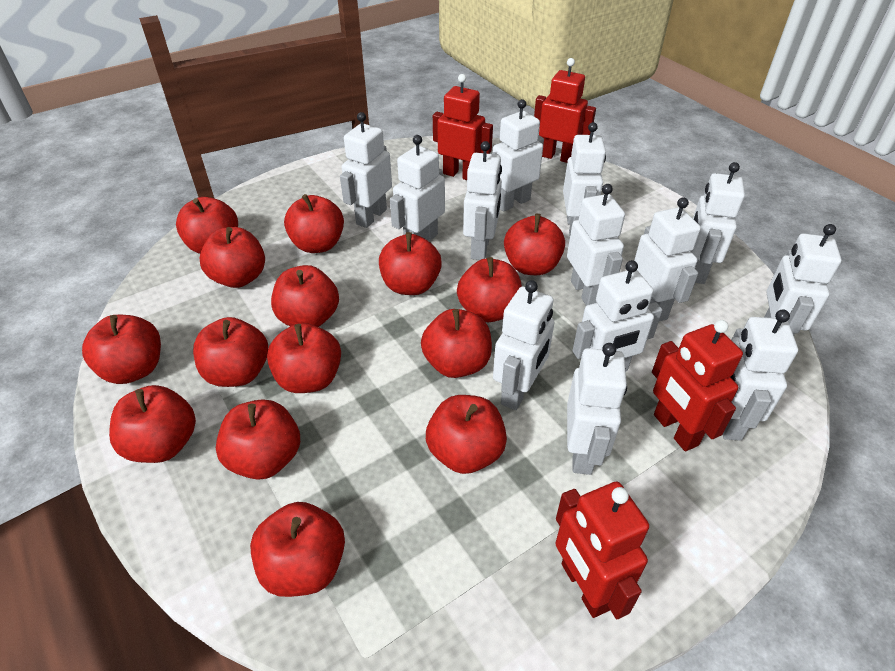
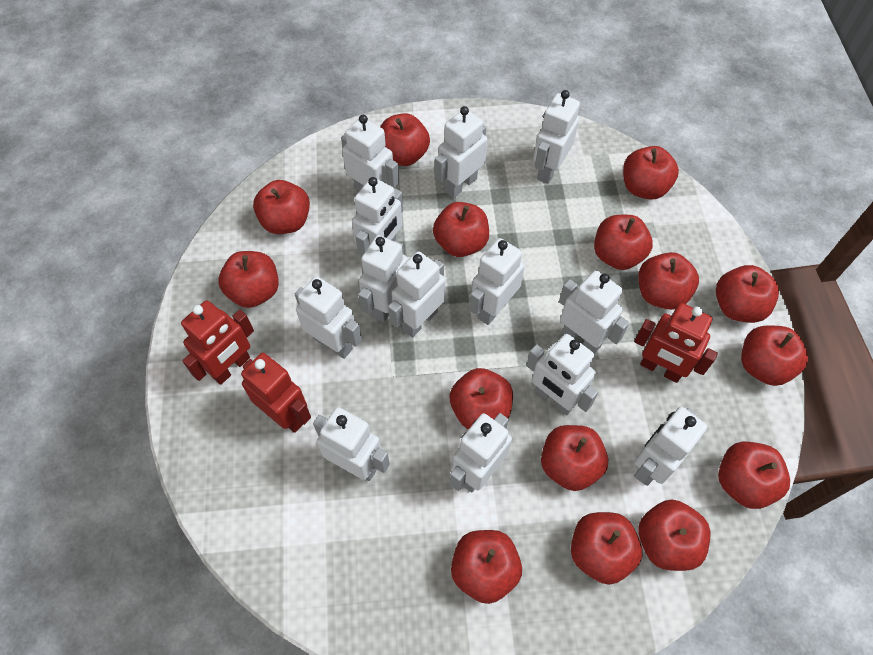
red robot: 4 -> 3

